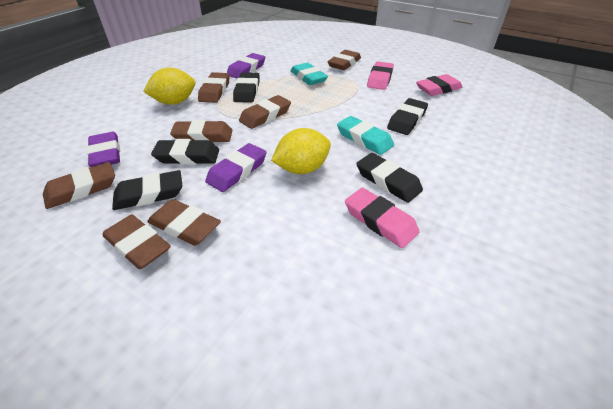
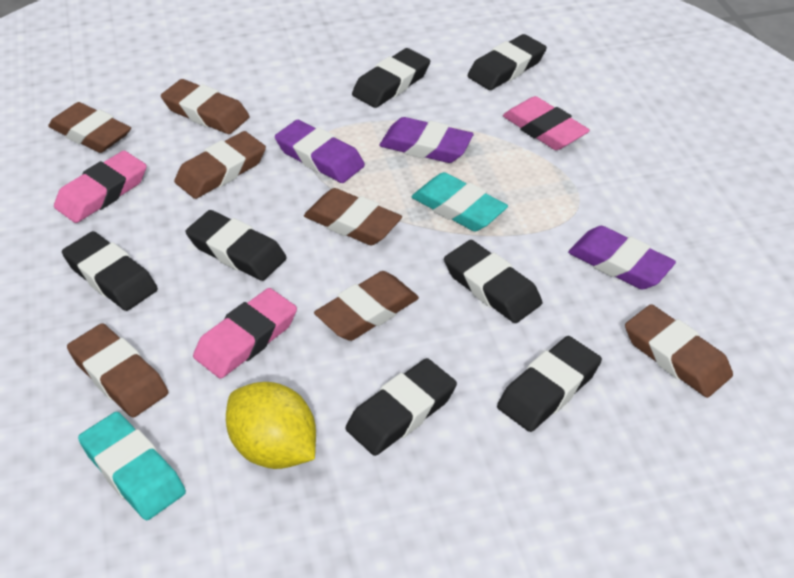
black eraser: 5 -> 7
yellow lemon: 2 -> 1

